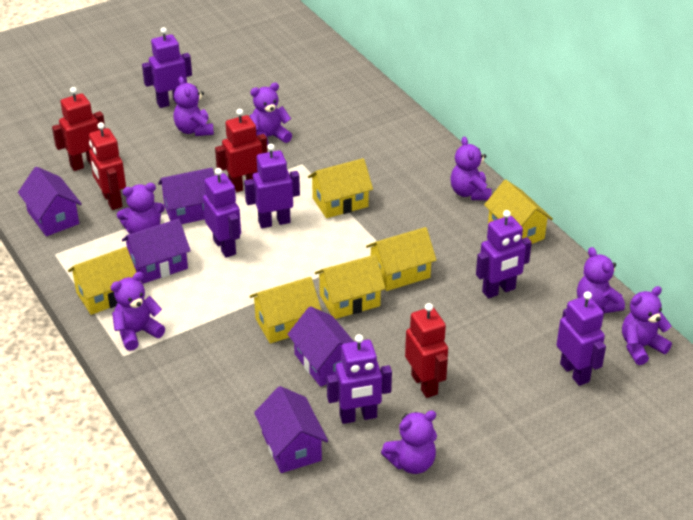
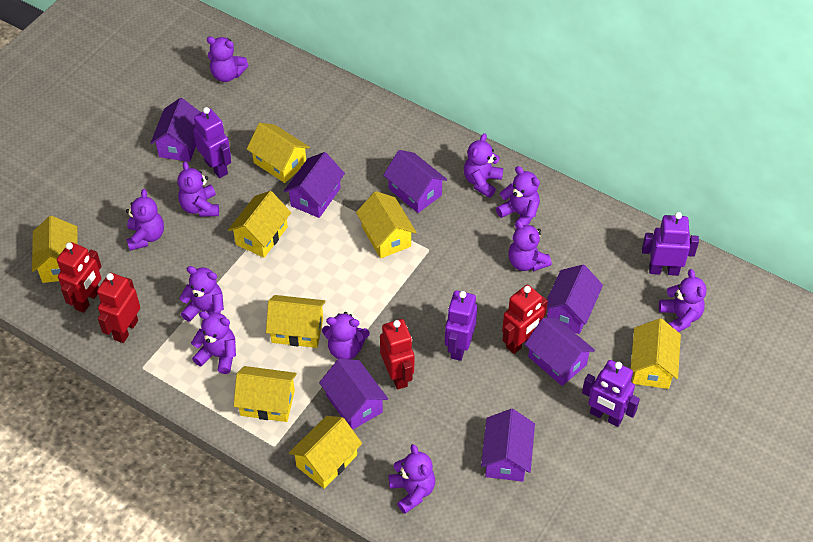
purple house: 5 -> 7
purple robot: 6 -> 4
purple teddy bear: 8 -> 11
yellow house: 6 -> 8

